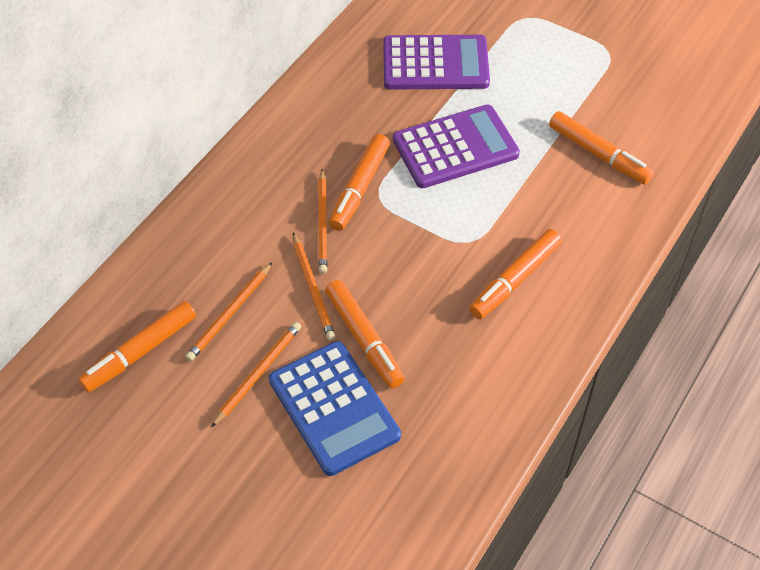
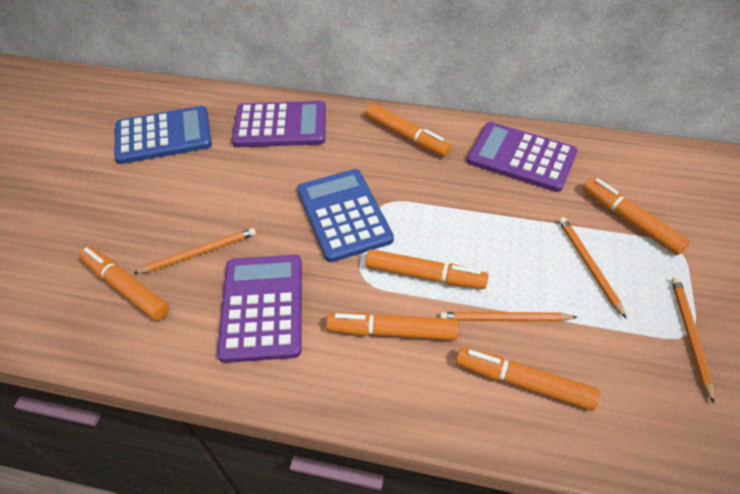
blue calculator: 1 -> 2
orange marker: 5 -> 6
purple calculator: 2 -> 3

